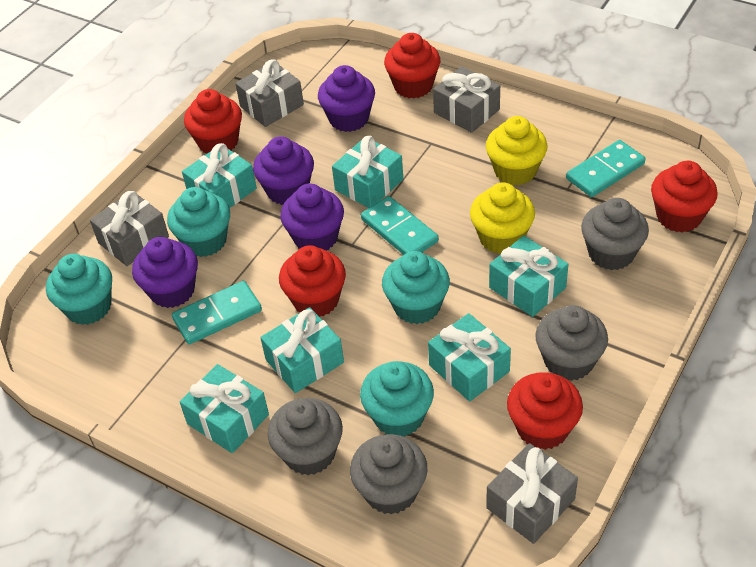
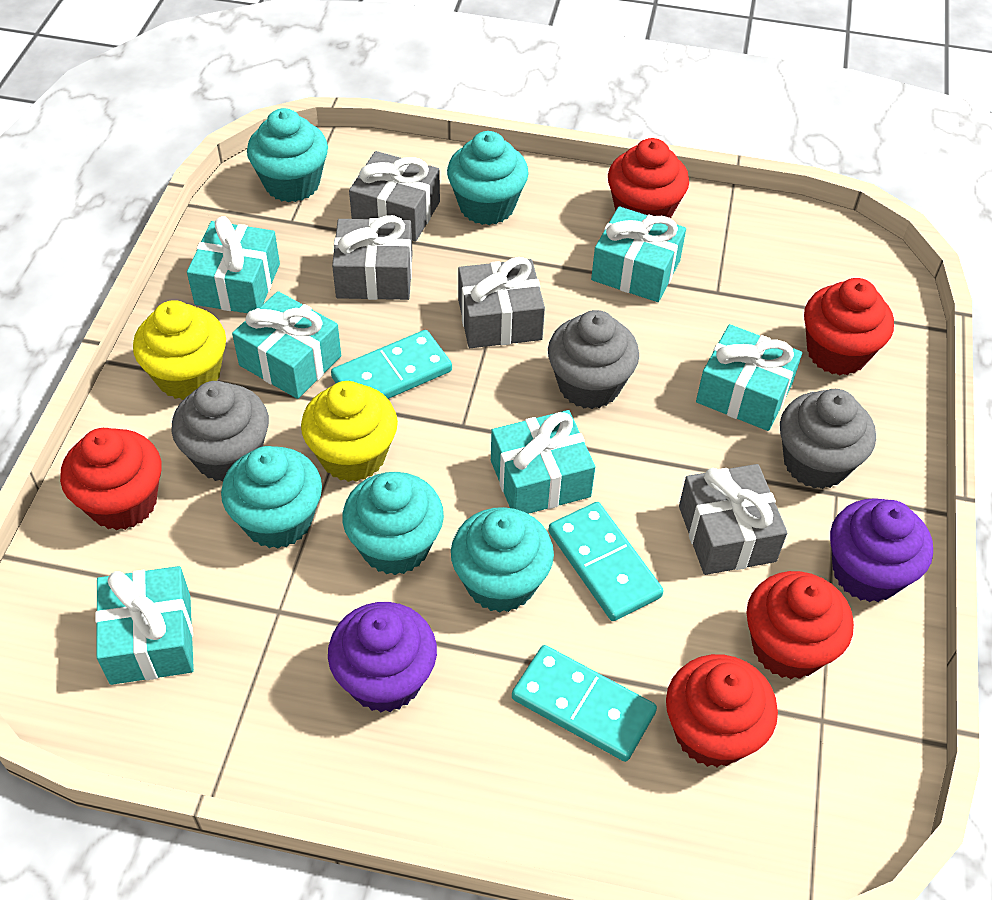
grey cupcake: 4 -> 3
purple cupcake: 4 -> 2
turquoise cupcake: 4 -> 5

